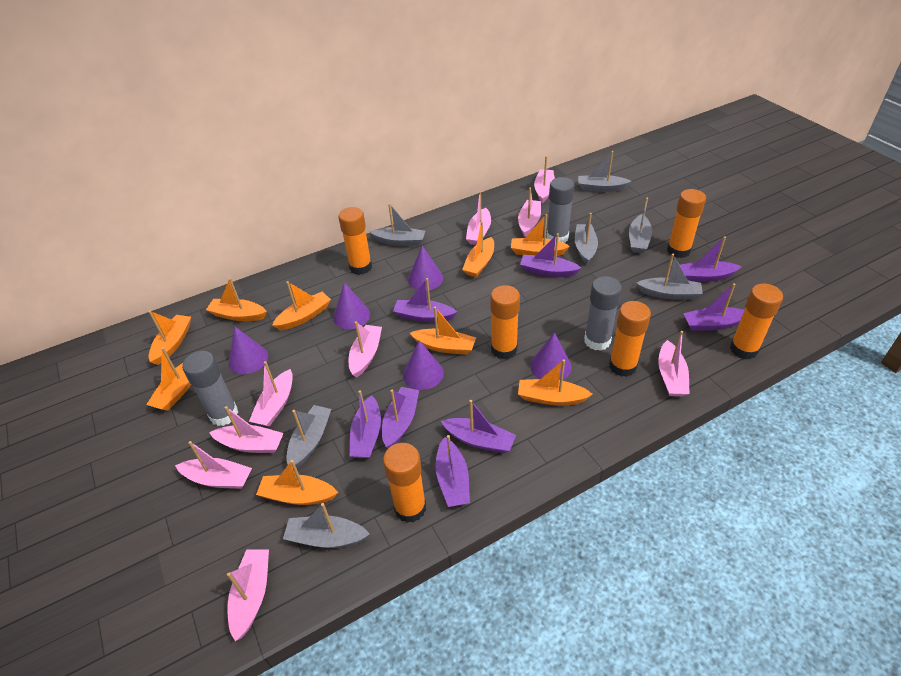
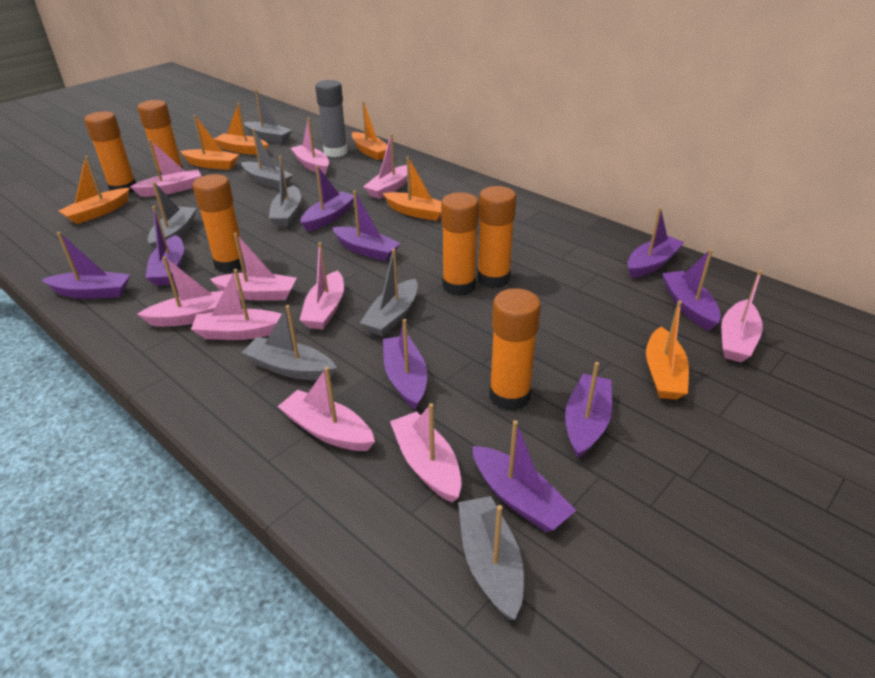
grey glue stick: 3 -> 1
orange boat: 9 -> 6
pink boat: 9 -> 10
purple boat: 8 -> 9
purple cone: 5 -> 0

